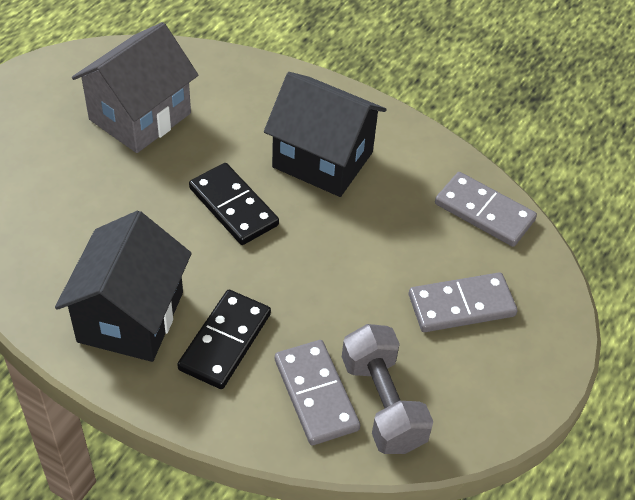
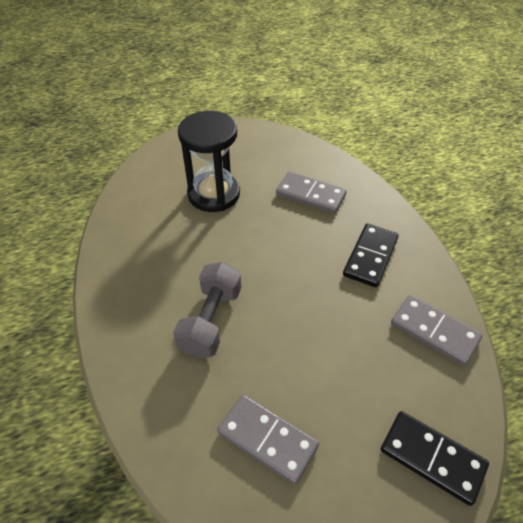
black hourglass: 0 -> 1
black house: 2 -> 0
grey house: 1 -> 0

